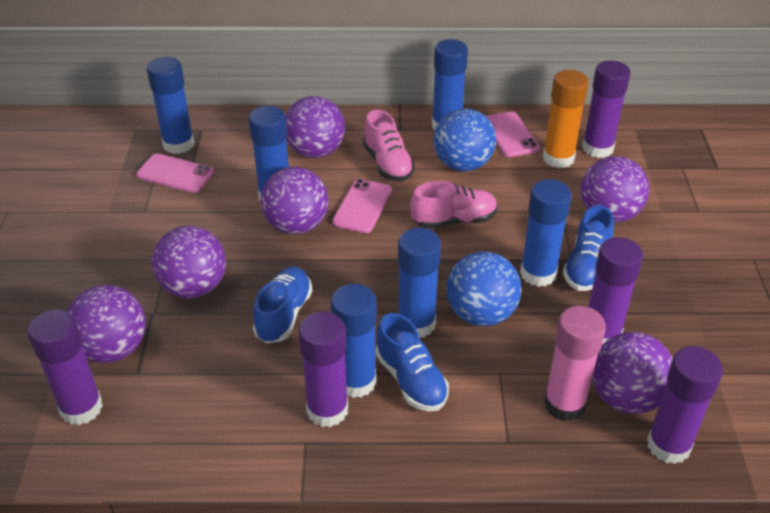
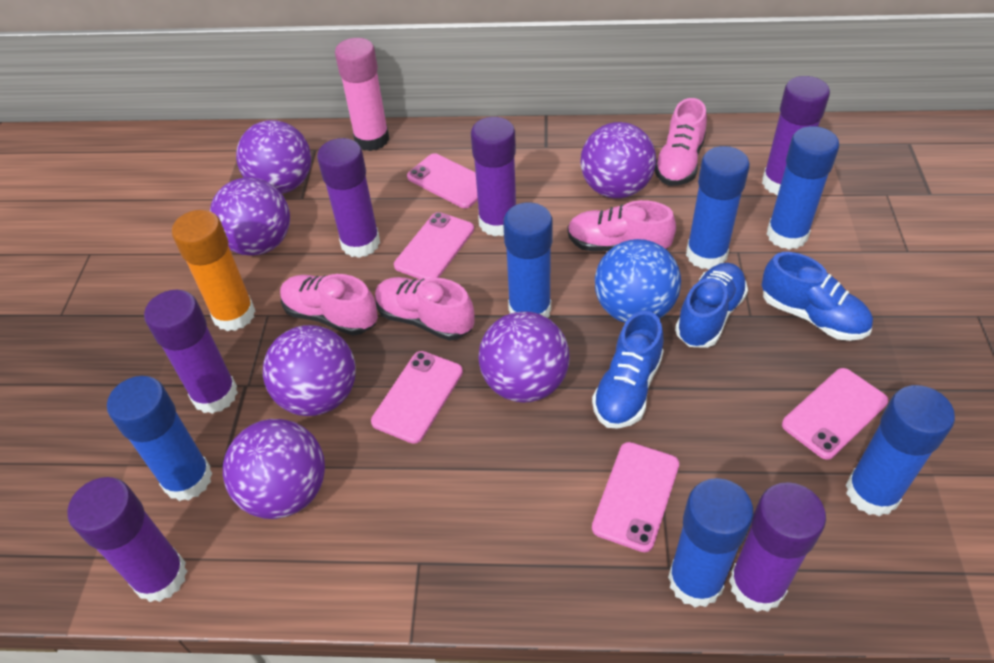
blue ball: 2 -> 1
pink phone: 3 -> 5
pink shoe: 2 -> 4
purple glue stick: 5 -> 6

